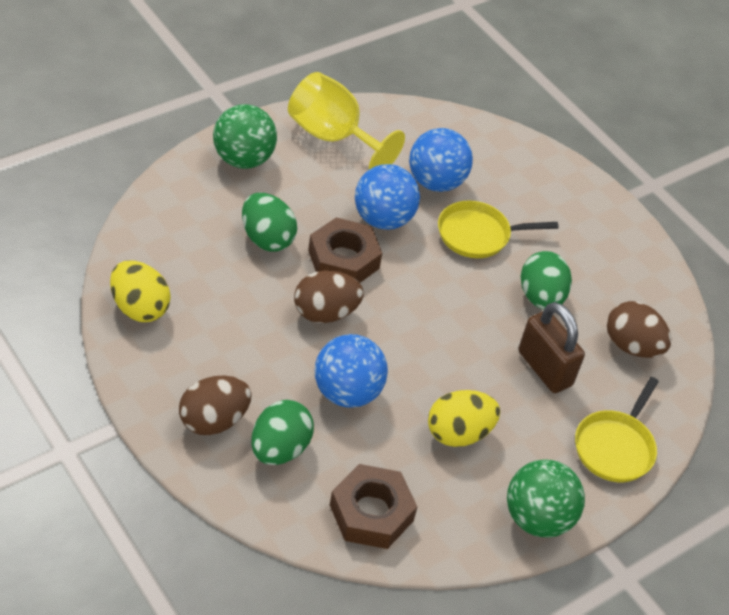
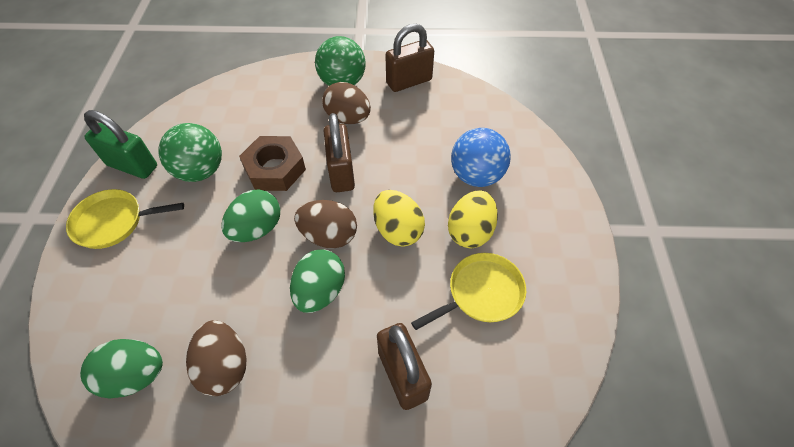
blue ball: 3 -> 1
brown nut: 2 -> 1
brown padlock: 1 -> 3
green padlock: 0 -> 1
yellow goblet: 1 -> 0

